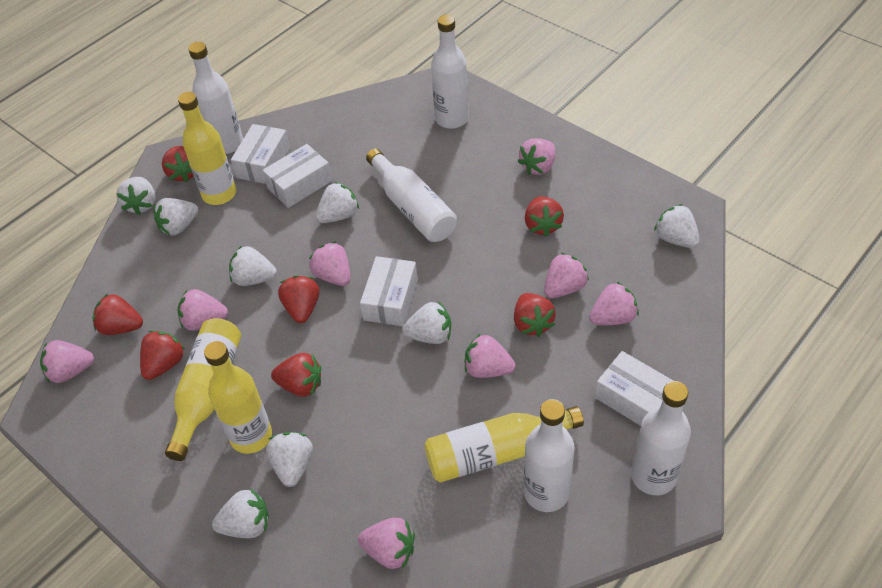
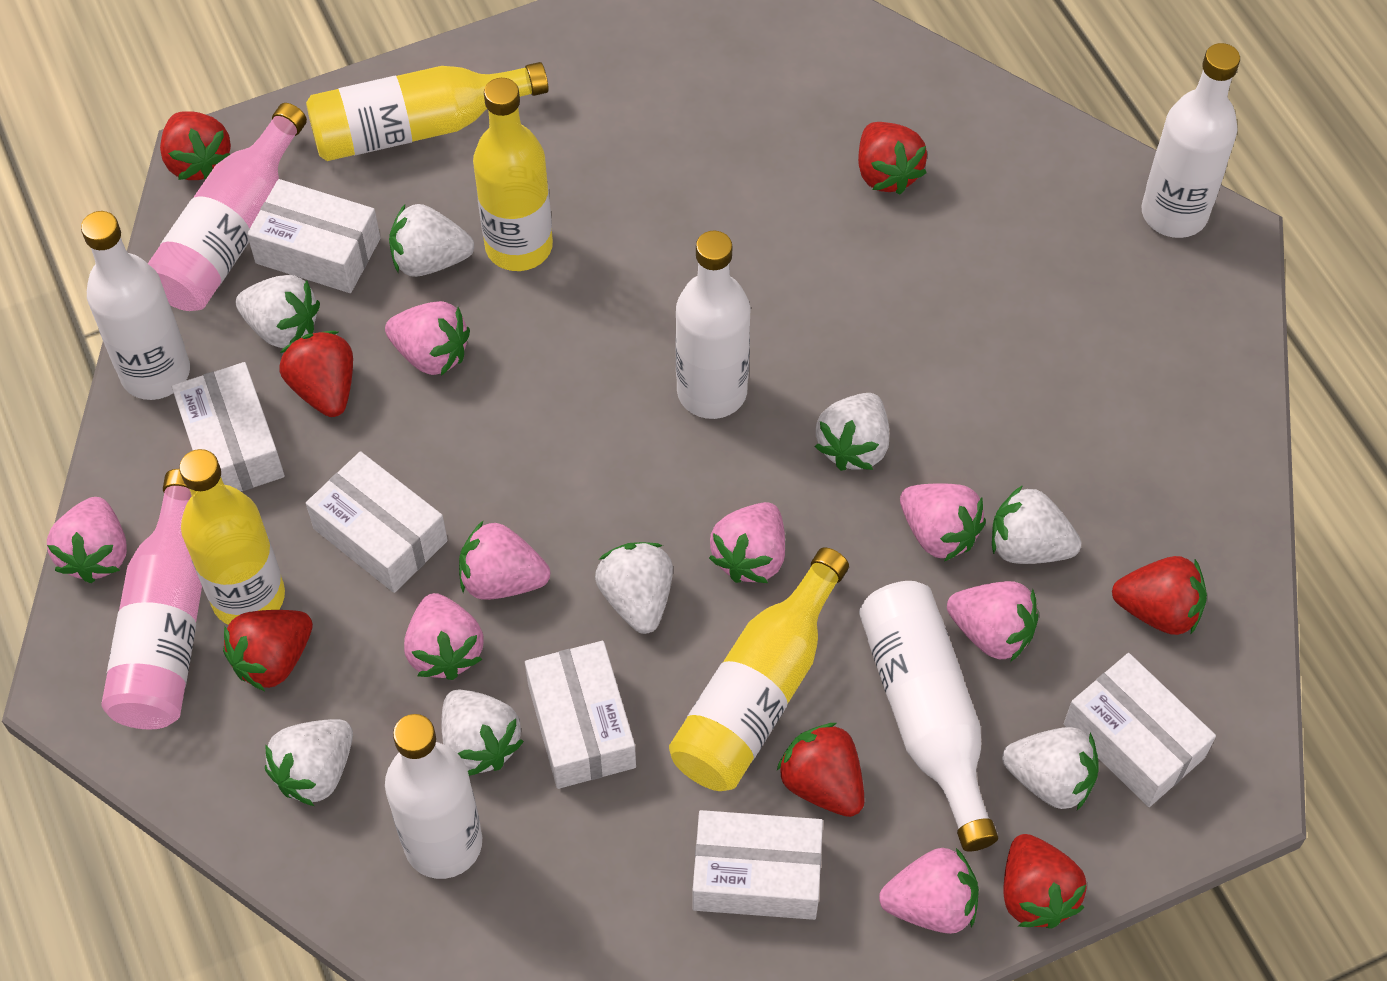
pink bottle: 0 -> 2
white box: 4 -> 6

